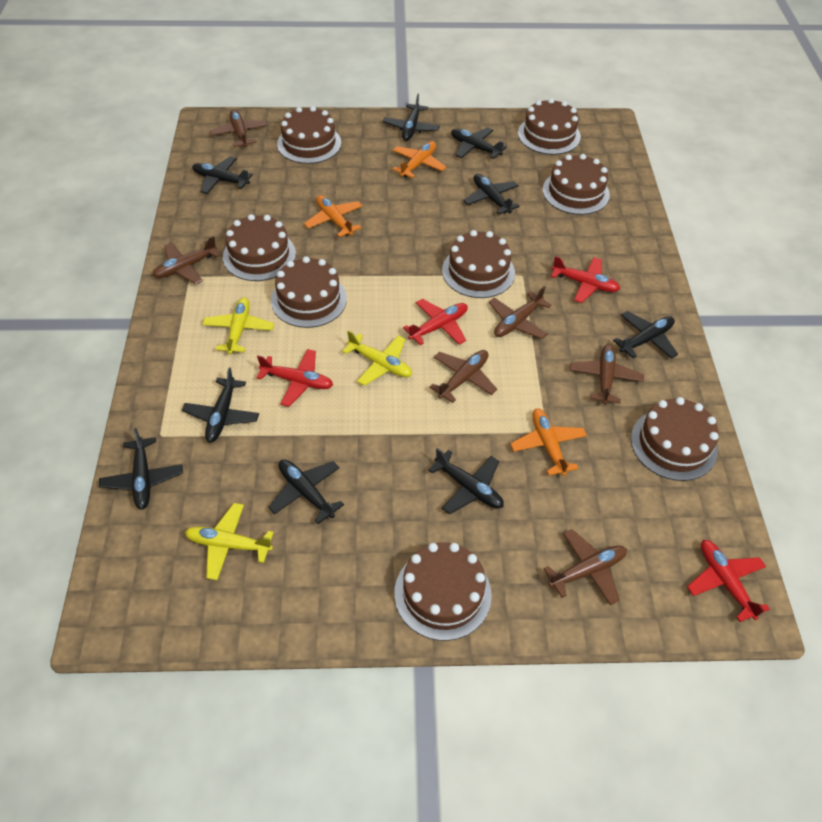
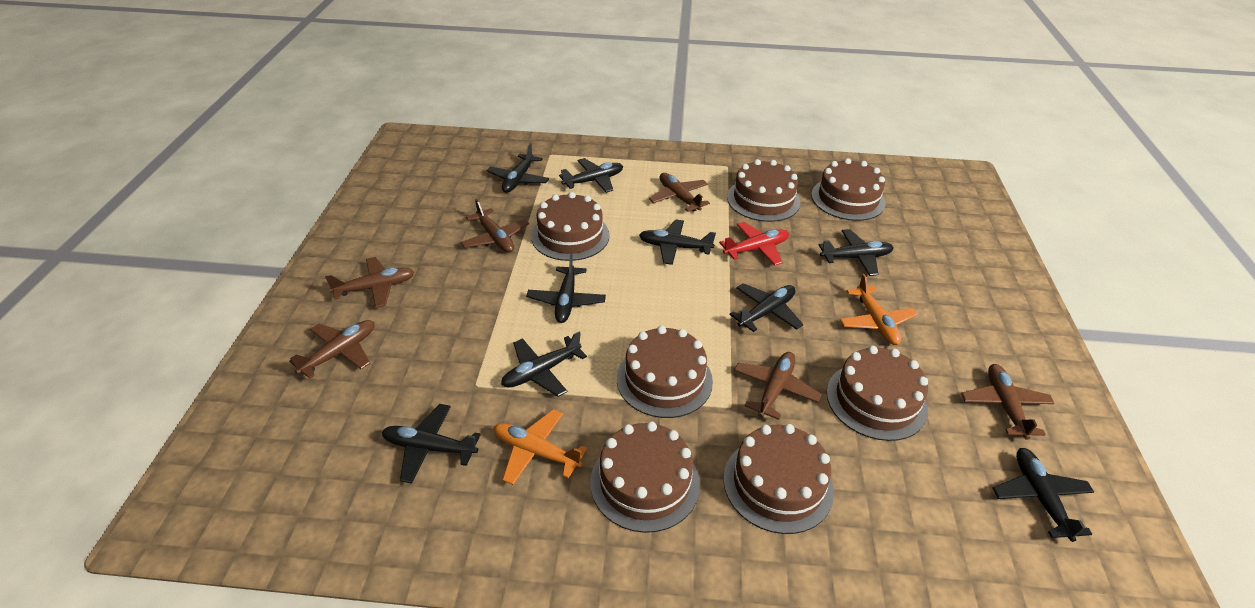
brown cake: 8 -> 7
orange plane: 3 -> 2
red plane: 4 -> 1
yellow plane: 3 -> 0

